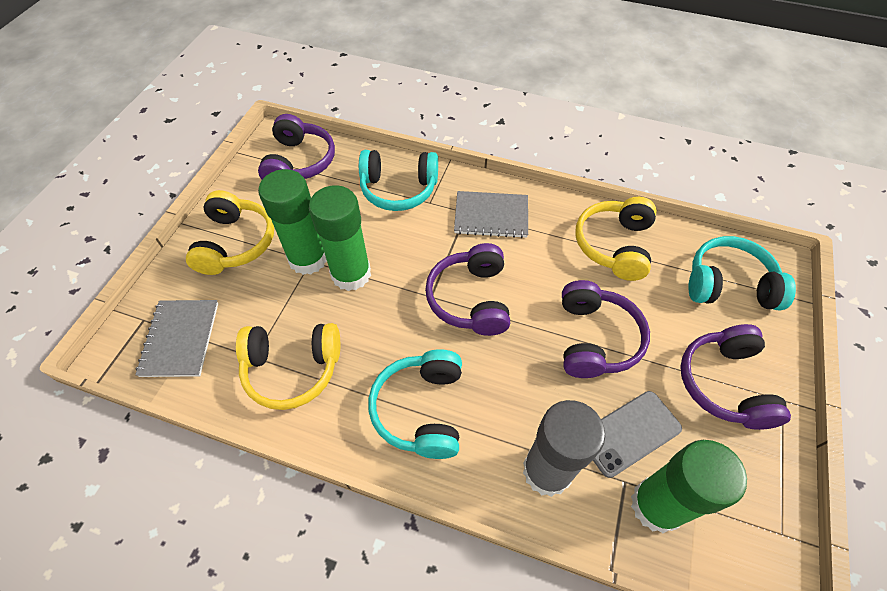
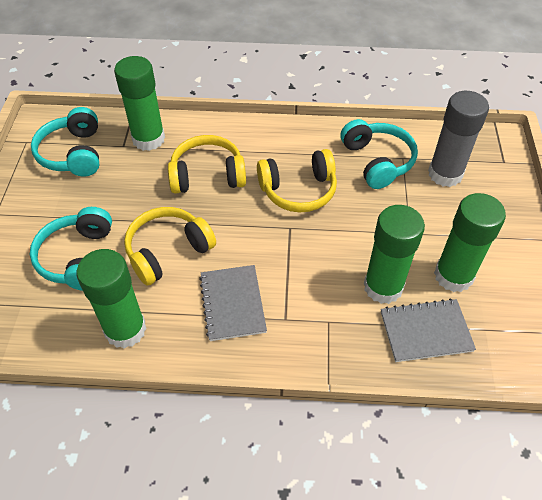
green glue stick: 3 -> 4
grey phone: 1 -> 0
purple headphones: 4 -> 0

